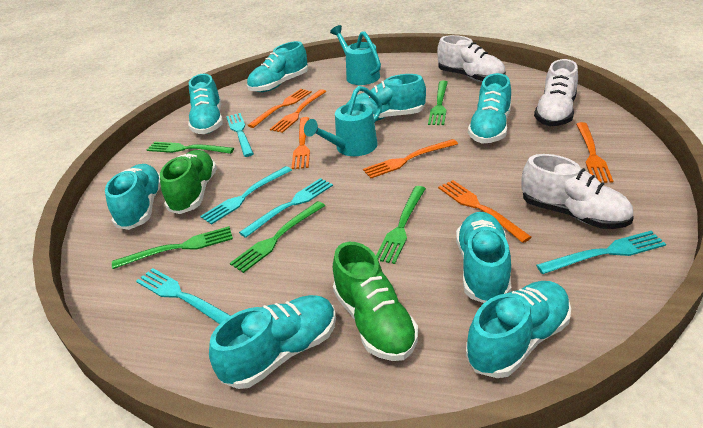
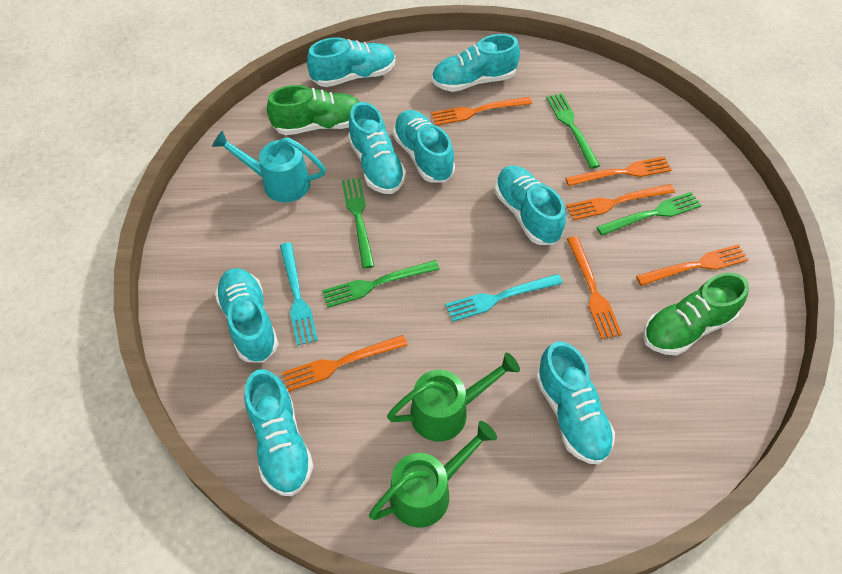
green fork: 5 -> 4
green watering can: 0 -> 2
turquoise fork: 5 -> 2
turquoise watering can: 2 -> 1
white shoe: 3 -> 0

